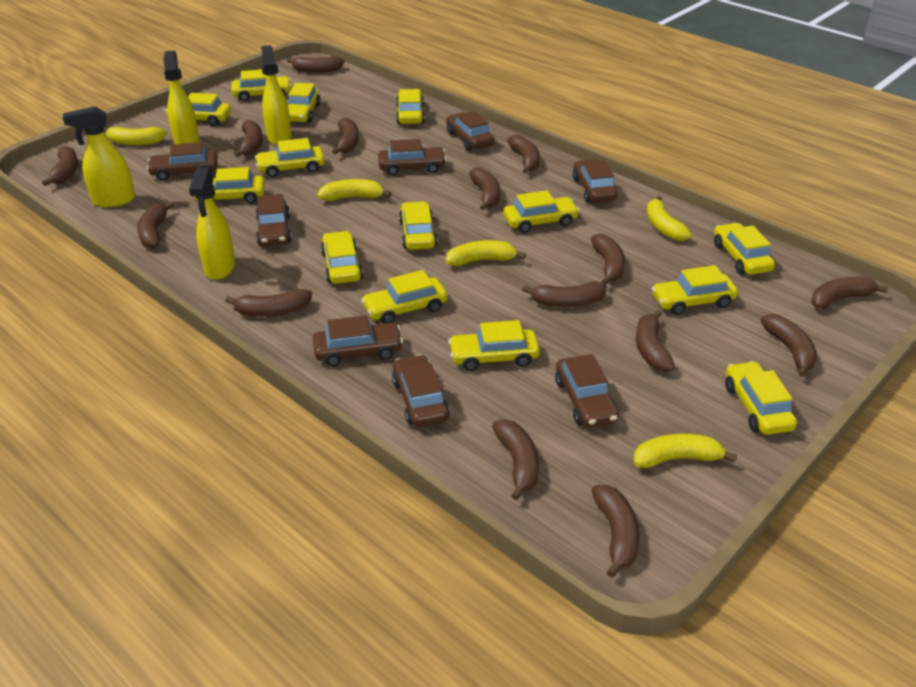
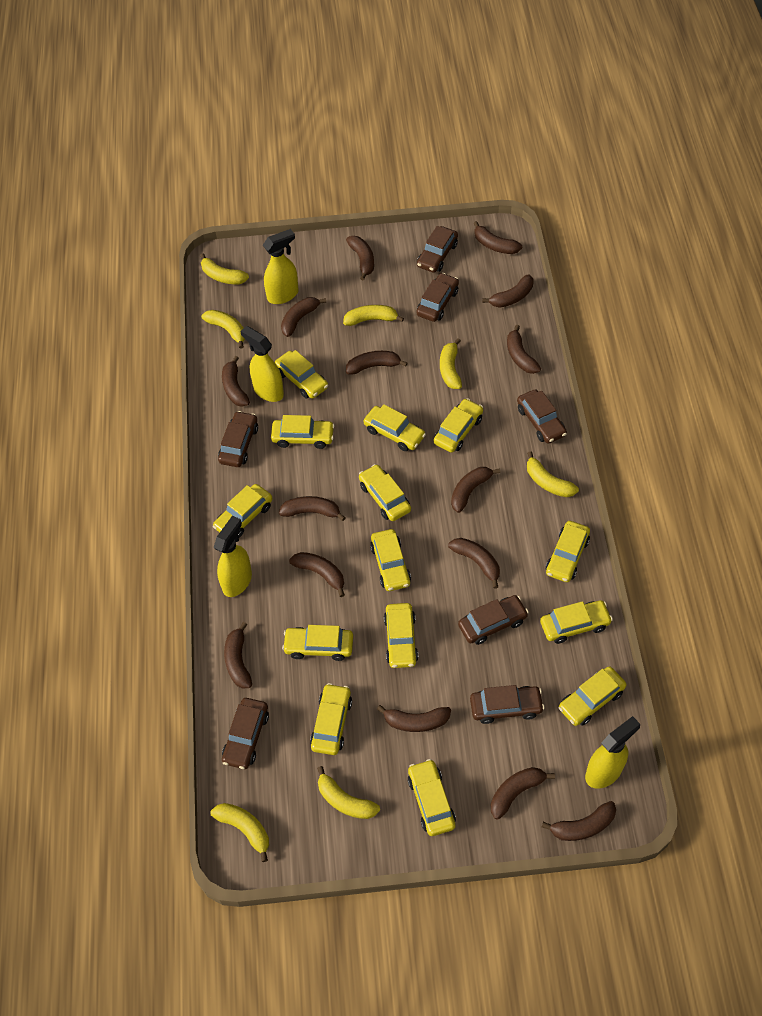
brown car: 8 -> 7
yellow banana: 5 -> 7

